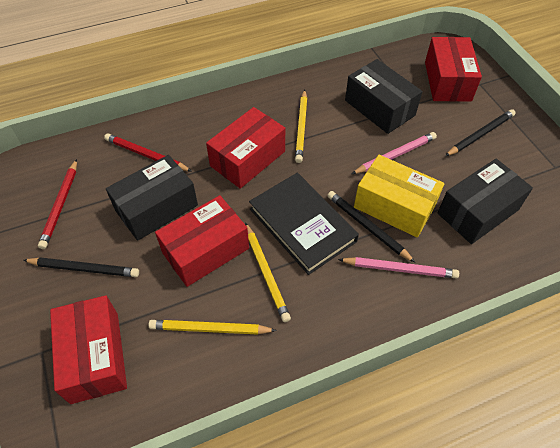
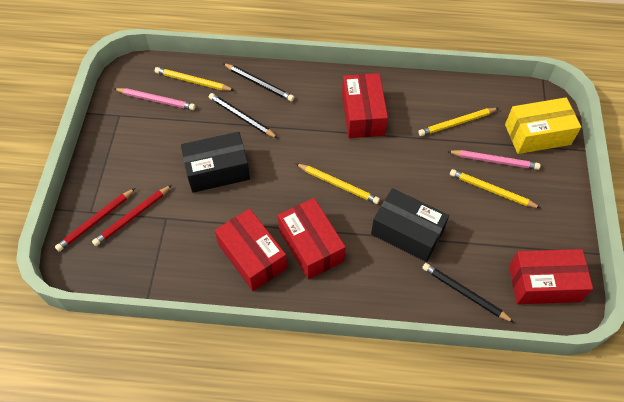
black book: 1 -> 0
black box: 3 -> 2
yellow pencil: 3 -> 4

